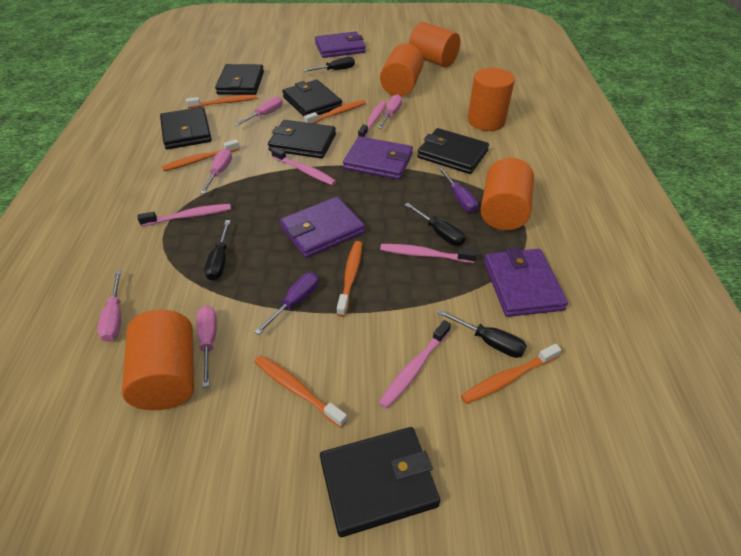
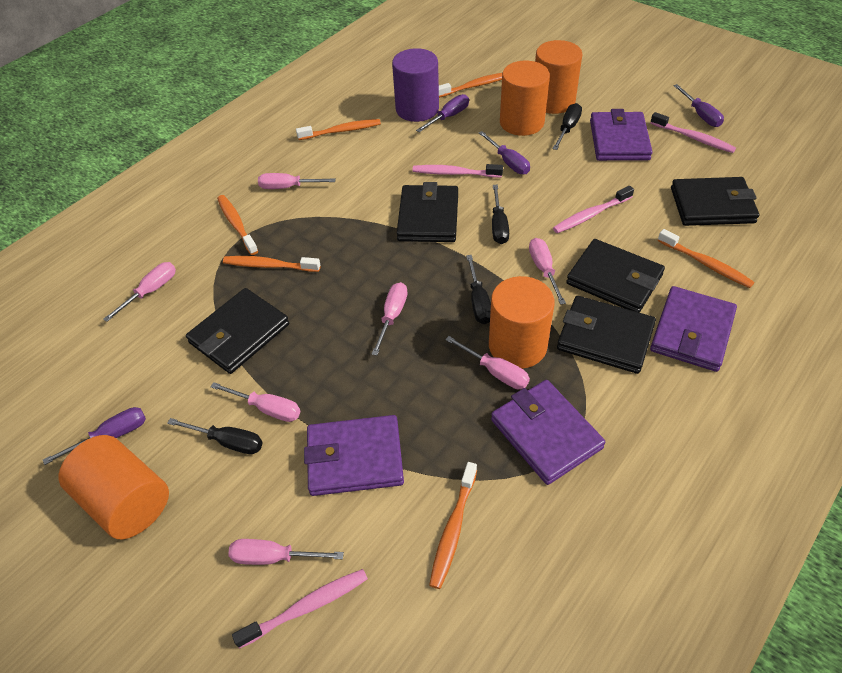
black wallet: 6 -> 5
orange cylinder: 5 -> 4
pink screwdriver: 5 -> 7
pink toothbrush: 5 -> 4
purple cylinder: 0 -> 1
purple screwdriver: 2 -> 4

